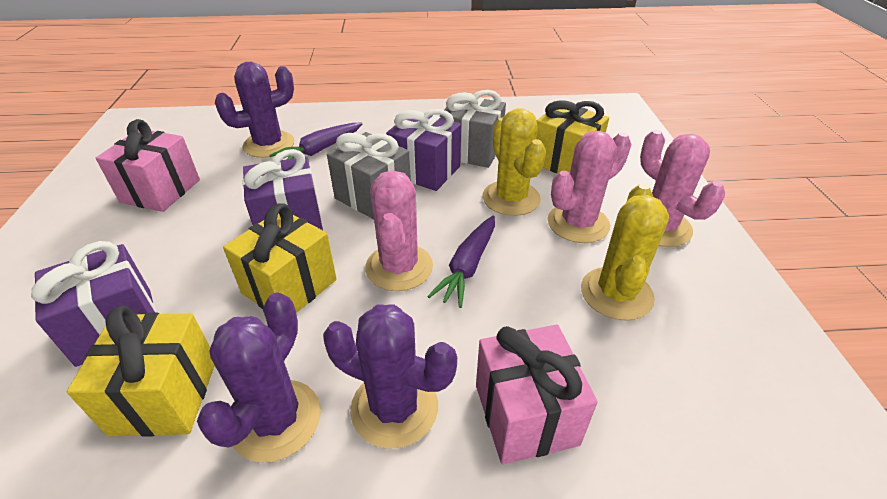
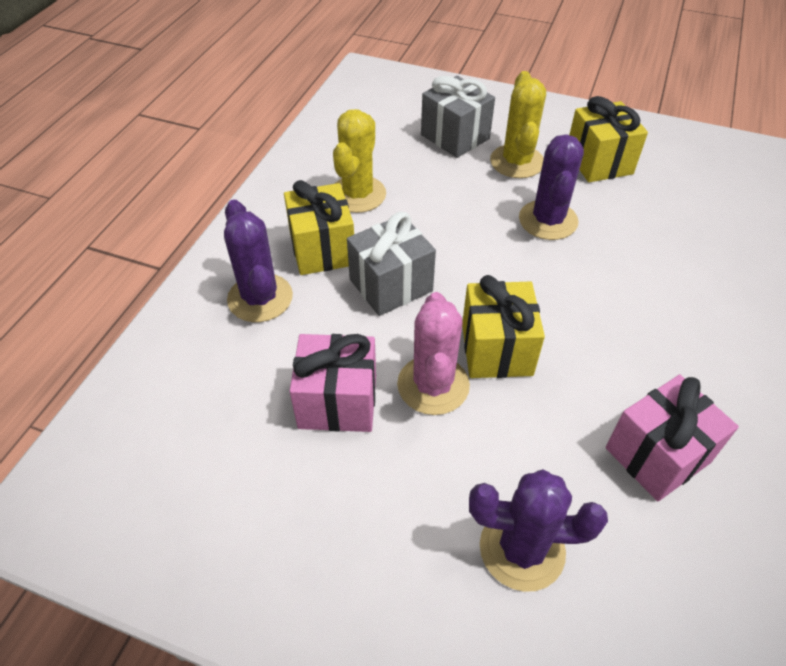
pink cactus: 3 -> 1
purple carrot: 2 -> 0
purple gift: 3 -> 0

